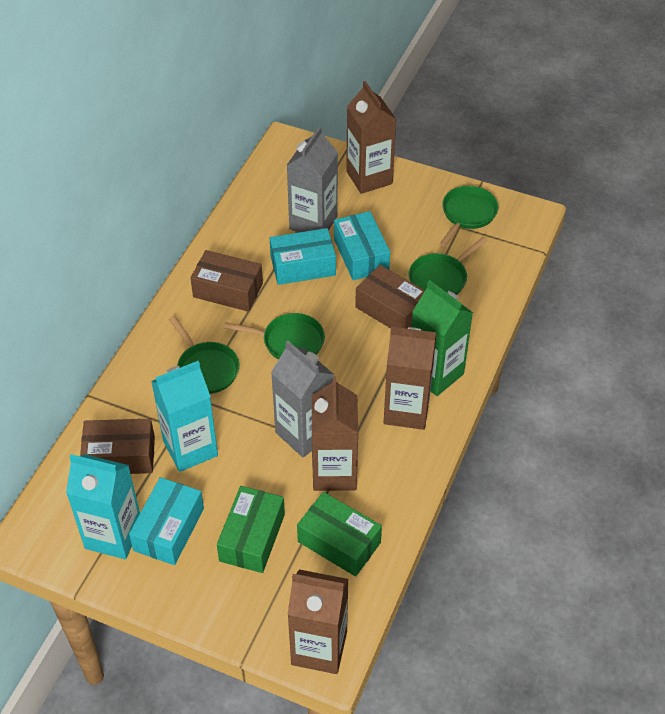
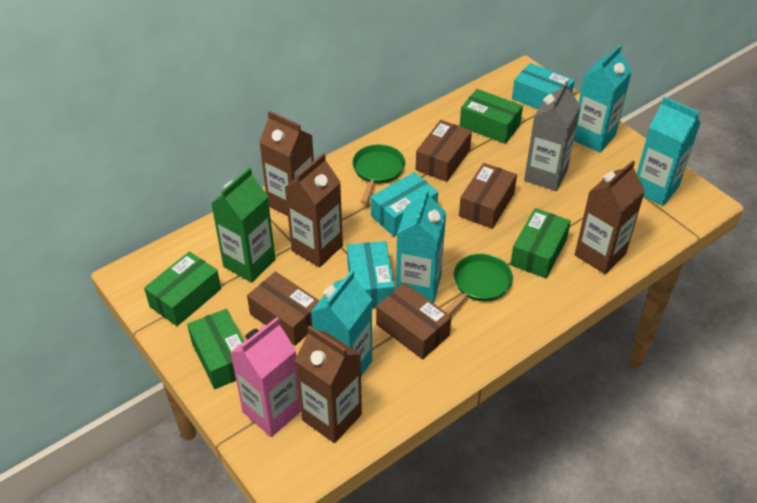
brown box: 3 -> 4
green box: 2 -> 4
green pan: 4 -> 2
grey carton: 2 -> 1
pink carton: 0 -> 1
turquoise carton: 2 -> 4

